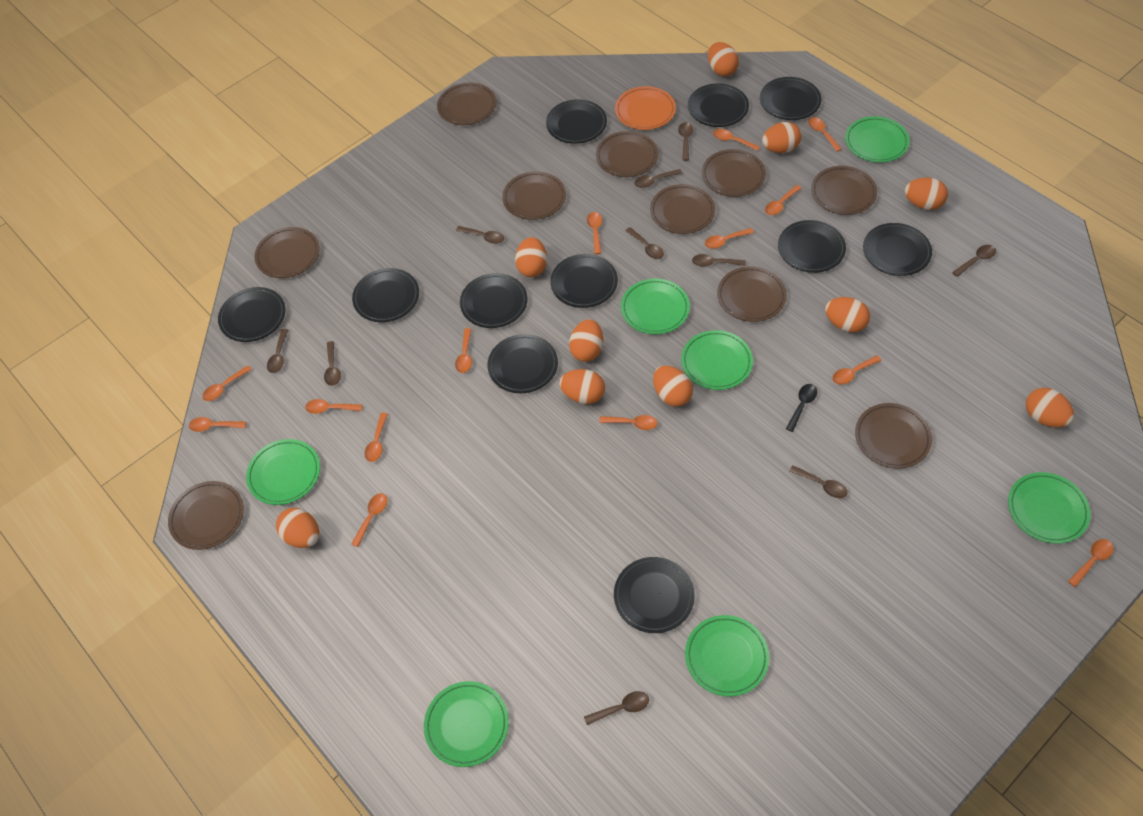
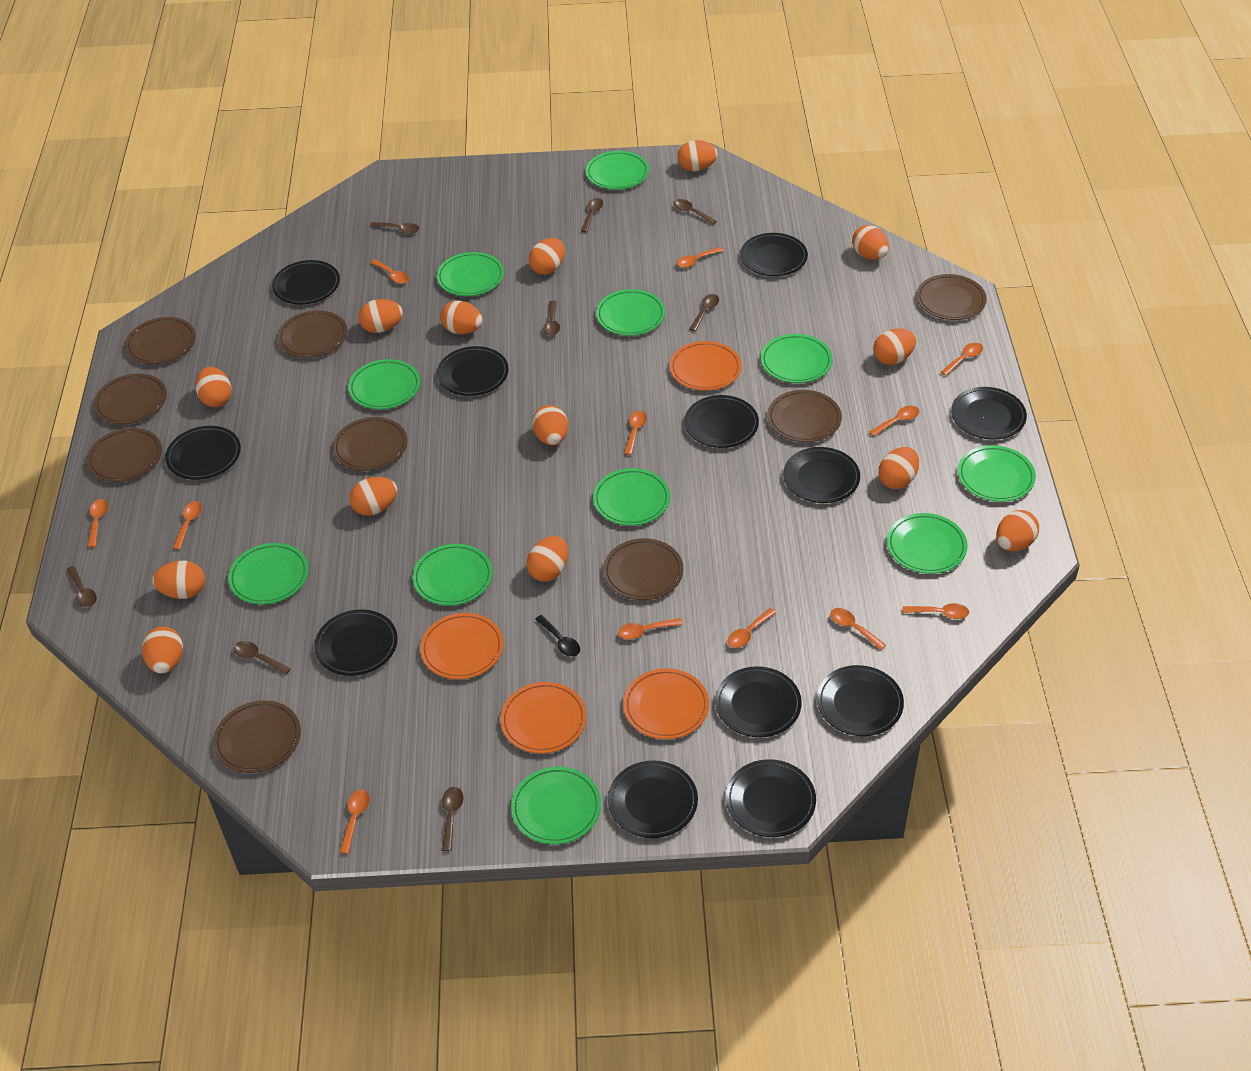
black plate: 11 -> 12
brown plate: 10 -> 9
brown spoon: 10 -> 8
green plate: 7 -> 11
orange egg: 10 -> 14
orange plate: 1 -> 4
orange spoon: 14 -> 12

